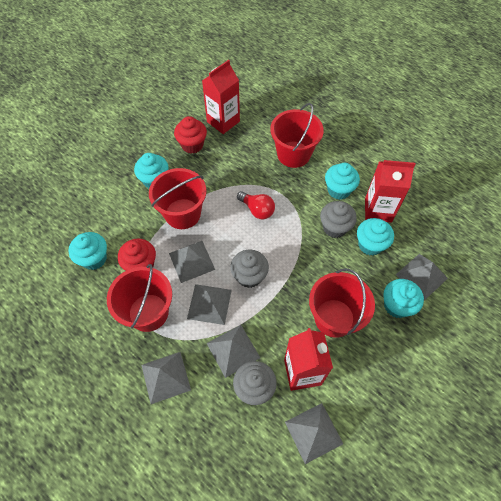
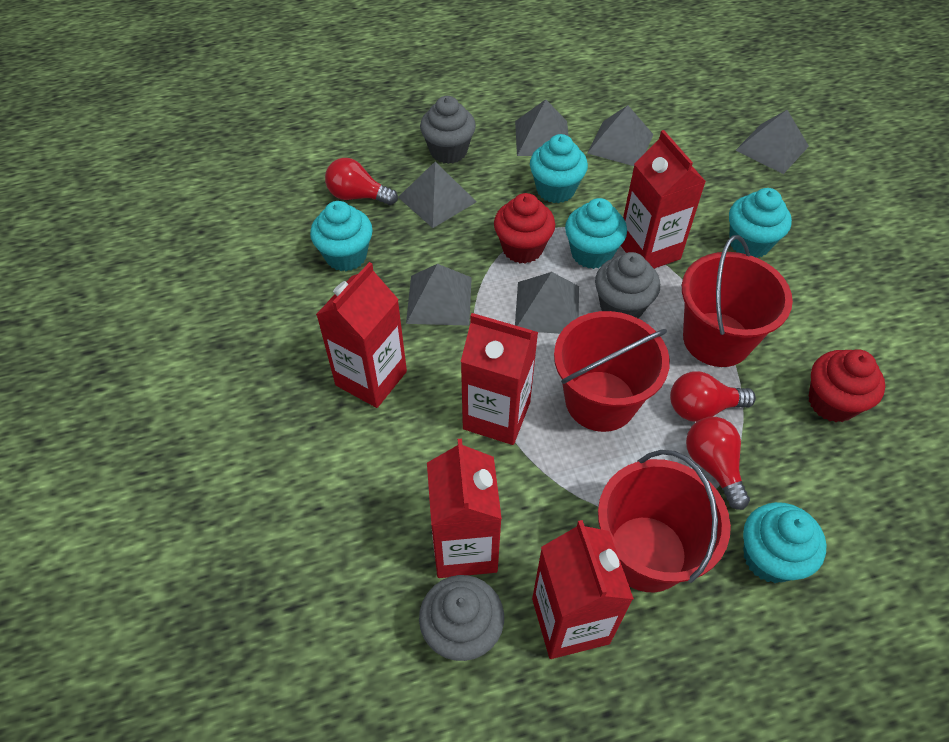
red bucket: 4 -> 3
red carton: 3 -> 5
red light bulb: 1 -> 3

